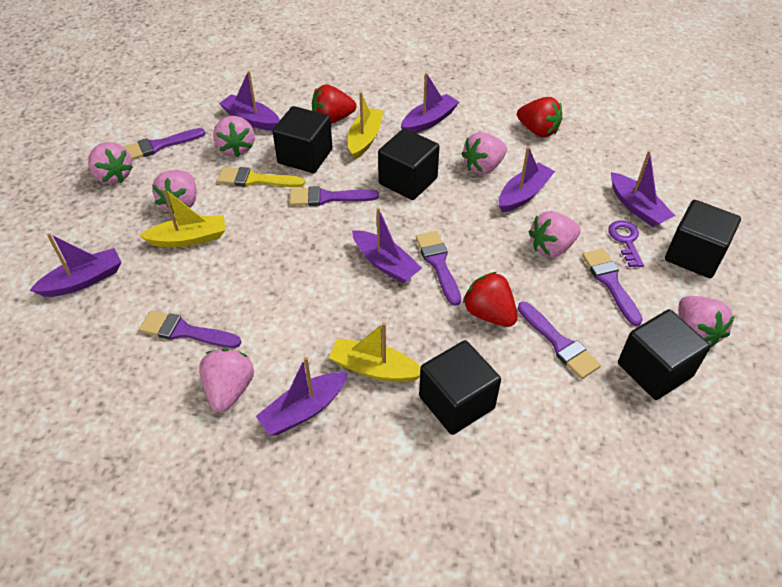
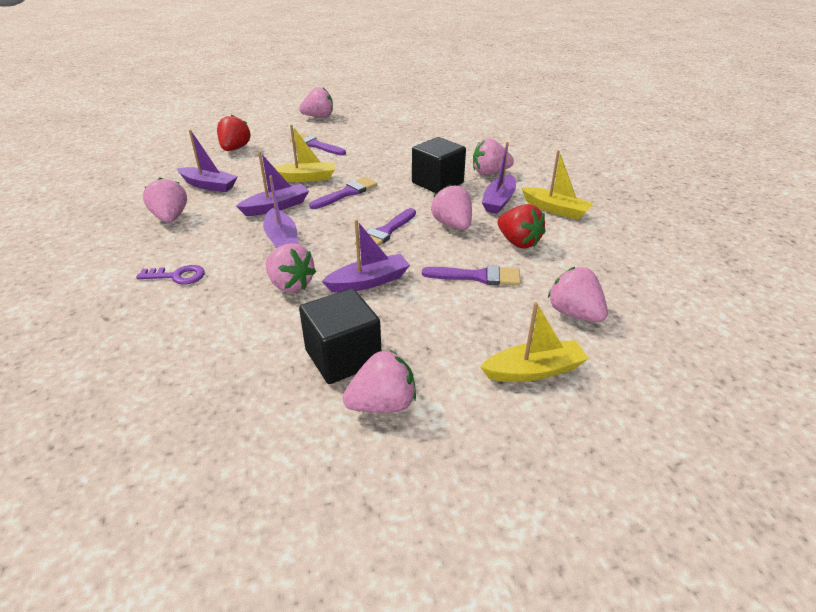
black cube: 5 -> 2
purple boat: 7 -> 5
purple brush: 6 -> 4
red strawberry: 3 -> 2
yellow brush: 1 -> 0

